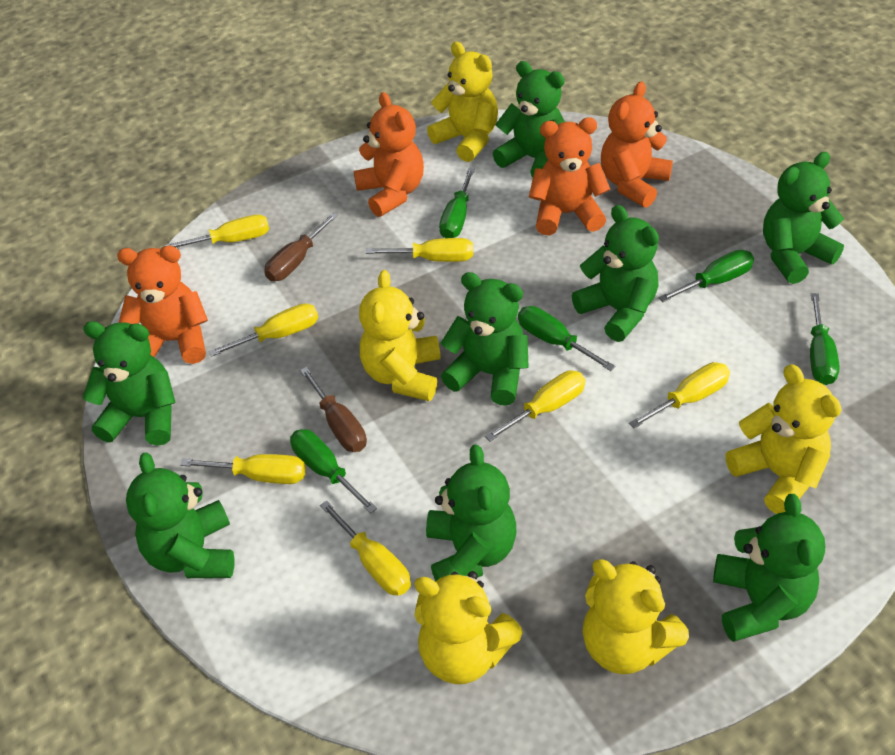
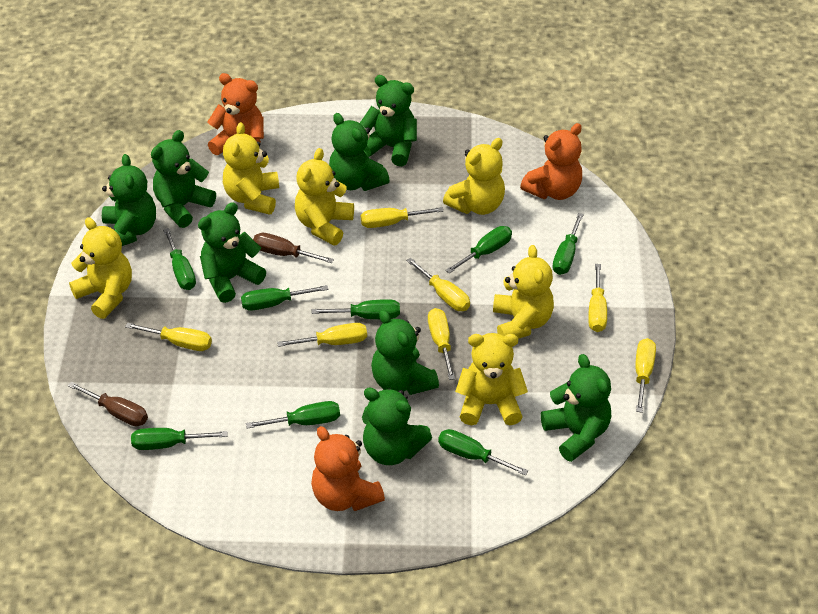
green screwdriver: 5 -> 8
orange teddy bear: 4 -> 3
yellow teddy bear: 5 -> 6

